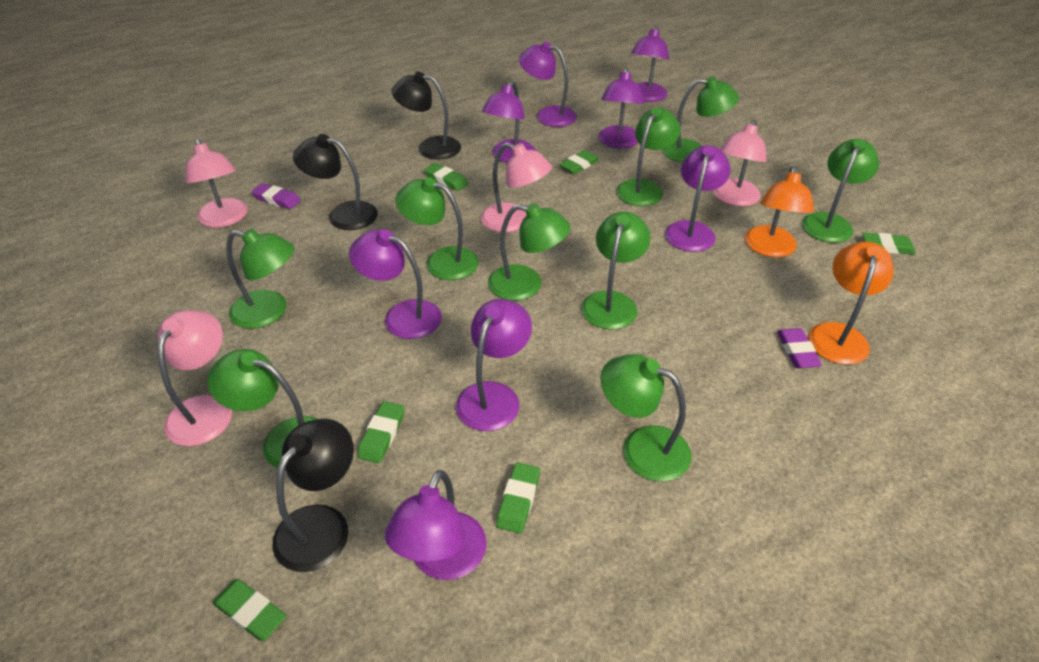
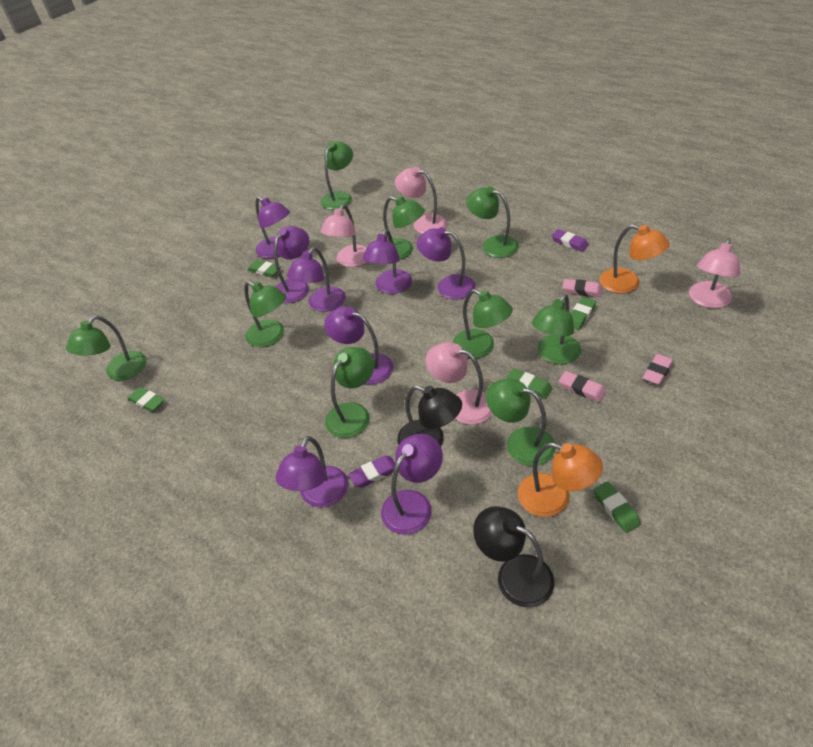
black lamp: 3 -> 2
green eraser: 6 -> 5
pink eraser: 0 -> 3

